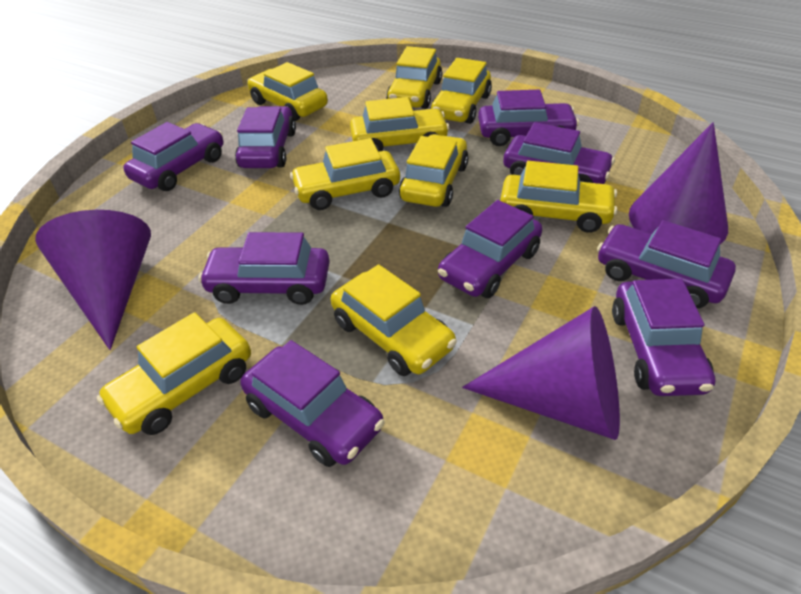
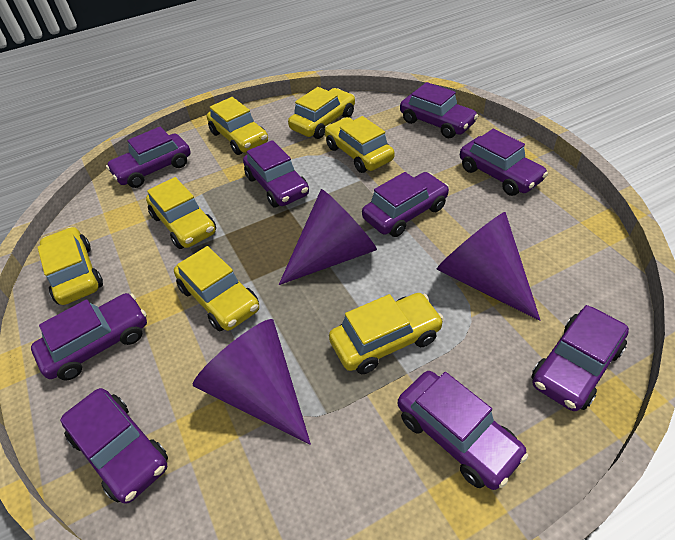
yellow car: 9 -> 7

